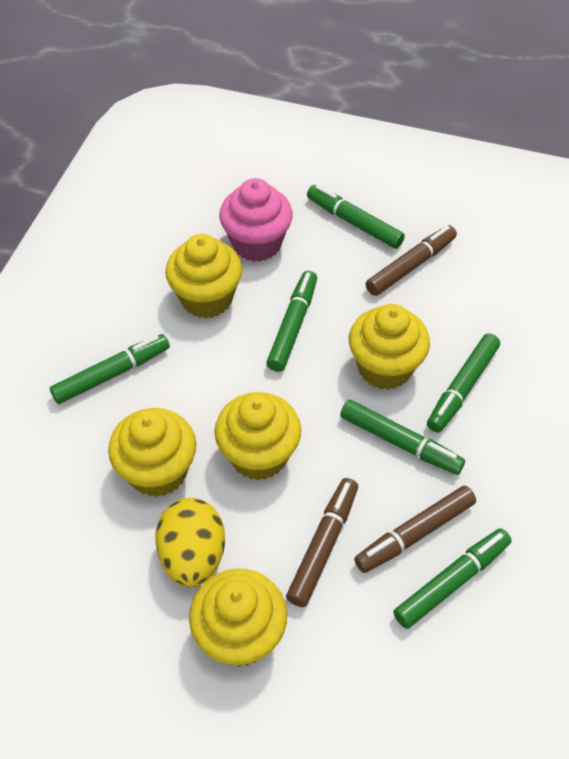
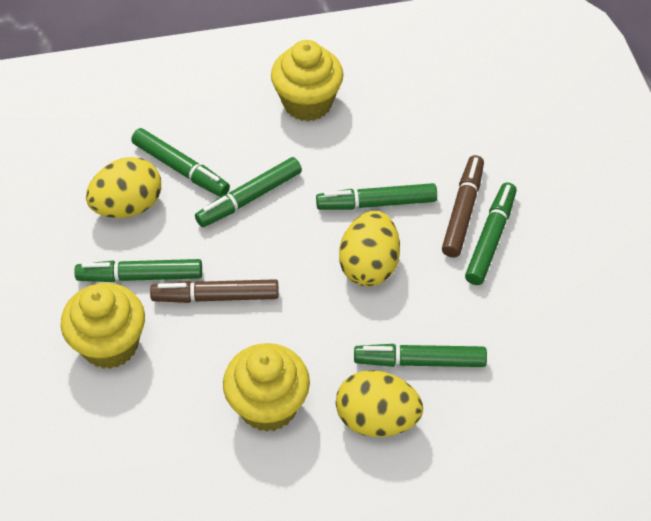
brown marker: 3 -> 2
pink cupcake: 1 -> 0
yellow cupcake: 5 -> 3
yellow egg: 1 -> 3

